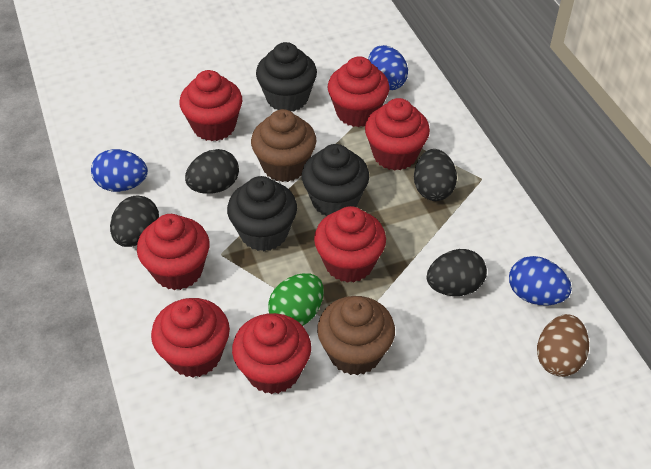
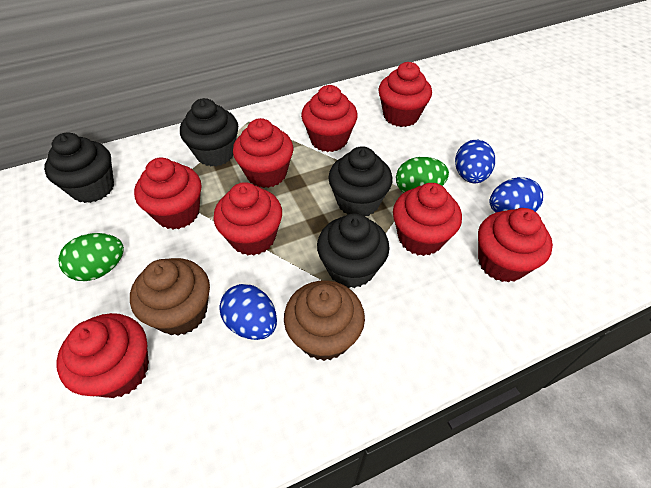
black cupcake: 3 -> 4
black egg: 4 -> 0
brown egg: 1 -> 0
green egg: 1 -> 2
red cupcake: 7 -> 8

